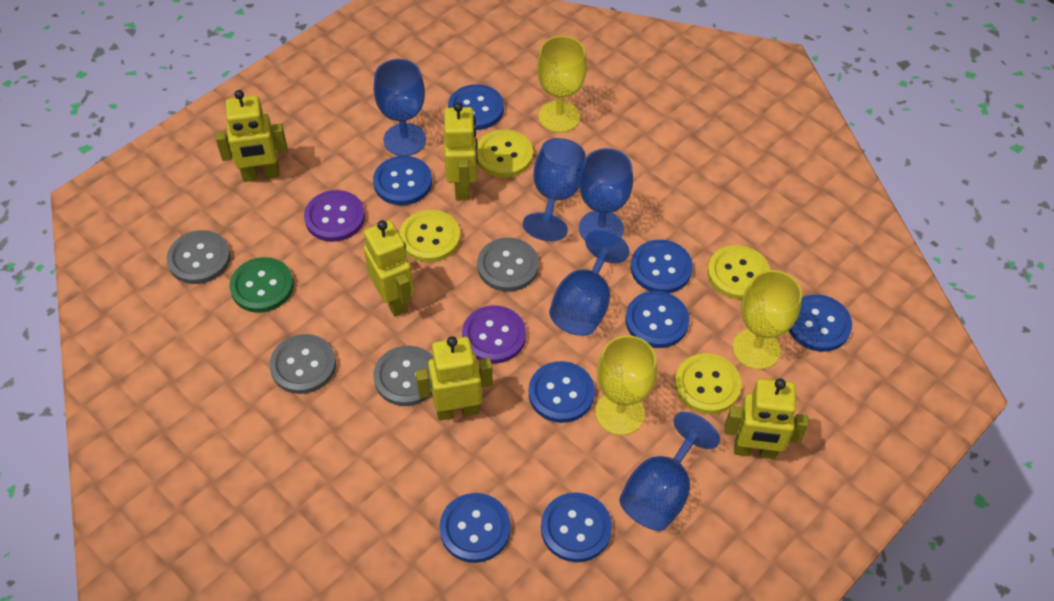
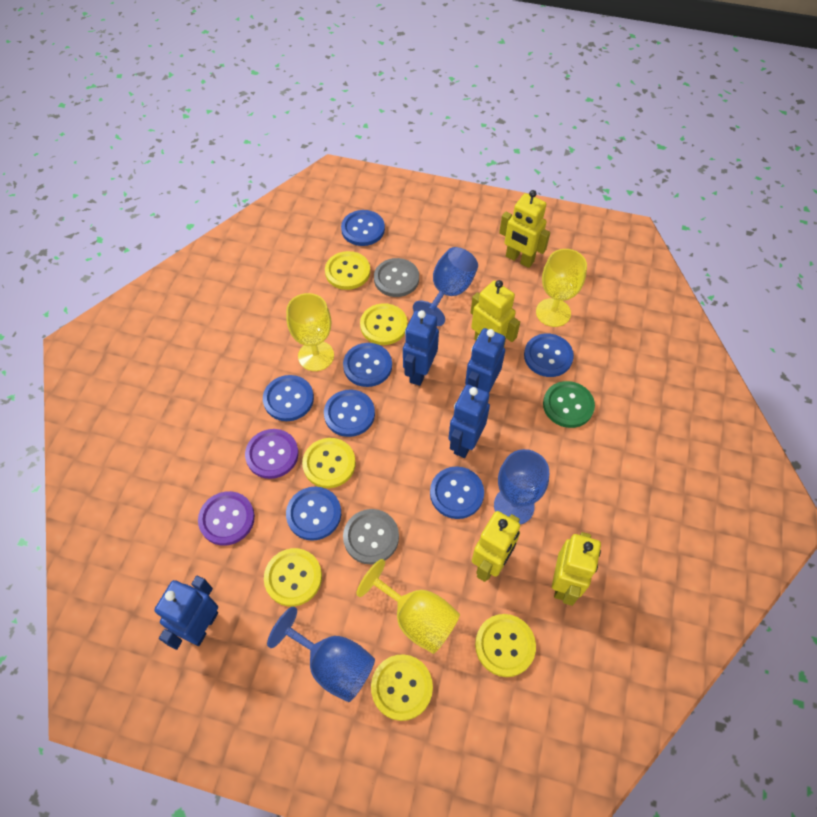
blue button: 8 -> 7
blue goblet: 5 -> 3
blue robot: 0 -> 4
grey button: 4 -> 2
yellow button: 4 -> 6
yellow robot: 5 -> 4

